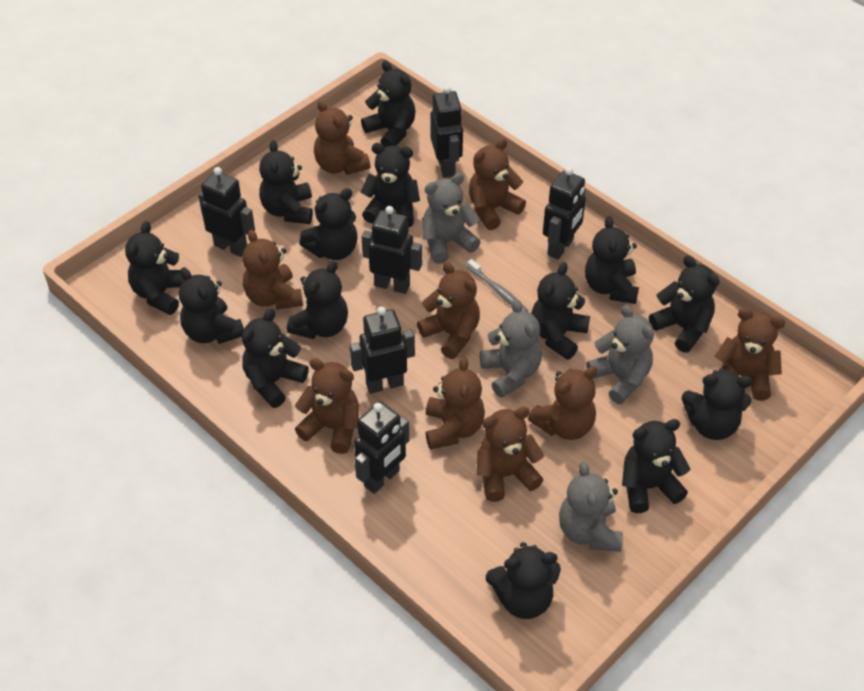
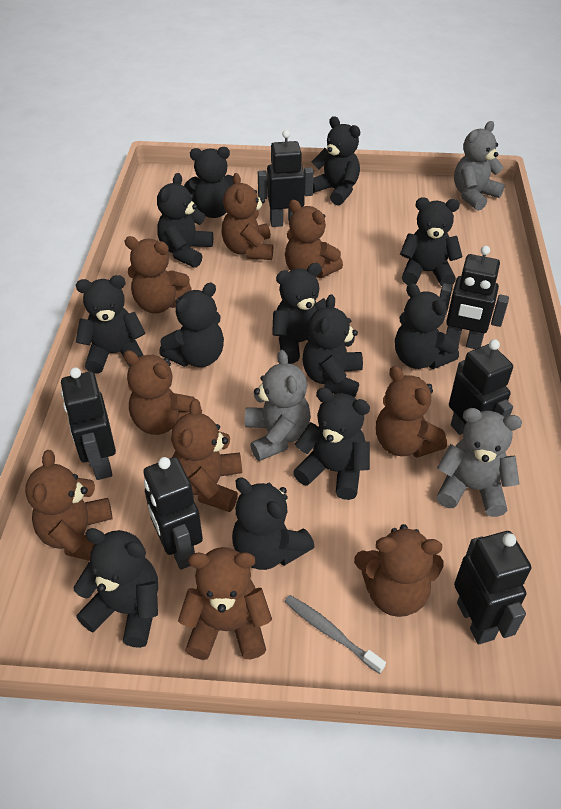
black teddy bear: 14 -> 12
grey teddy bear: 4 -> 3

